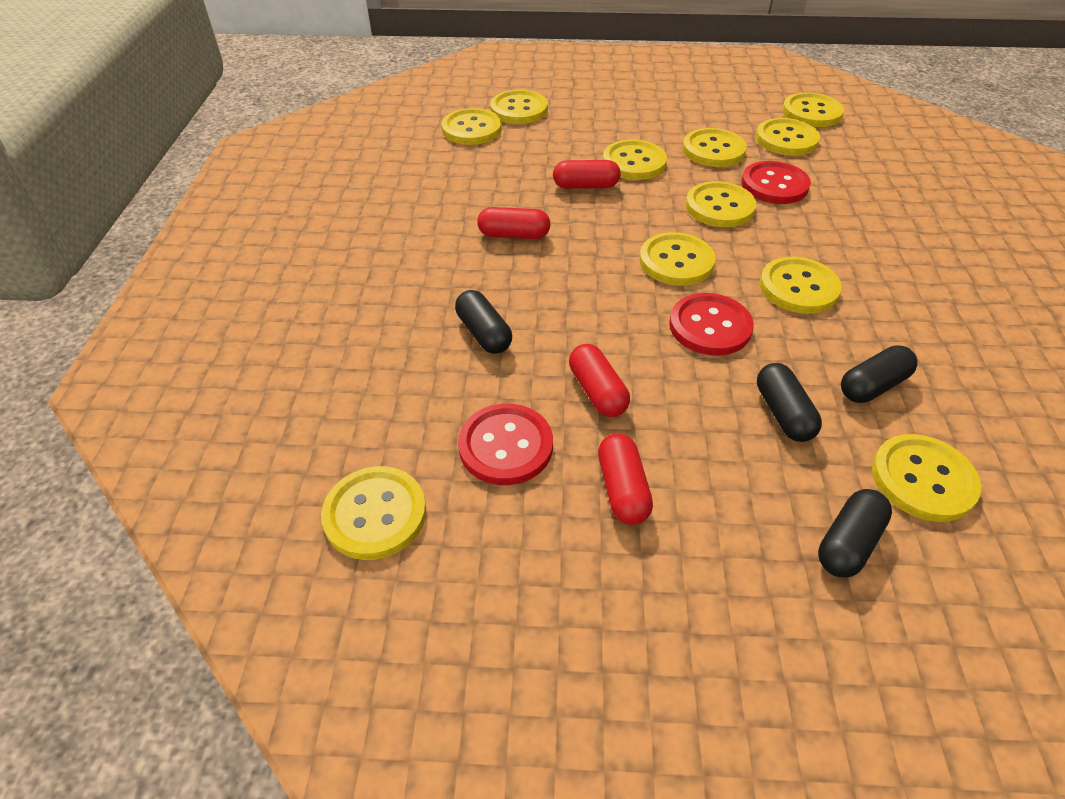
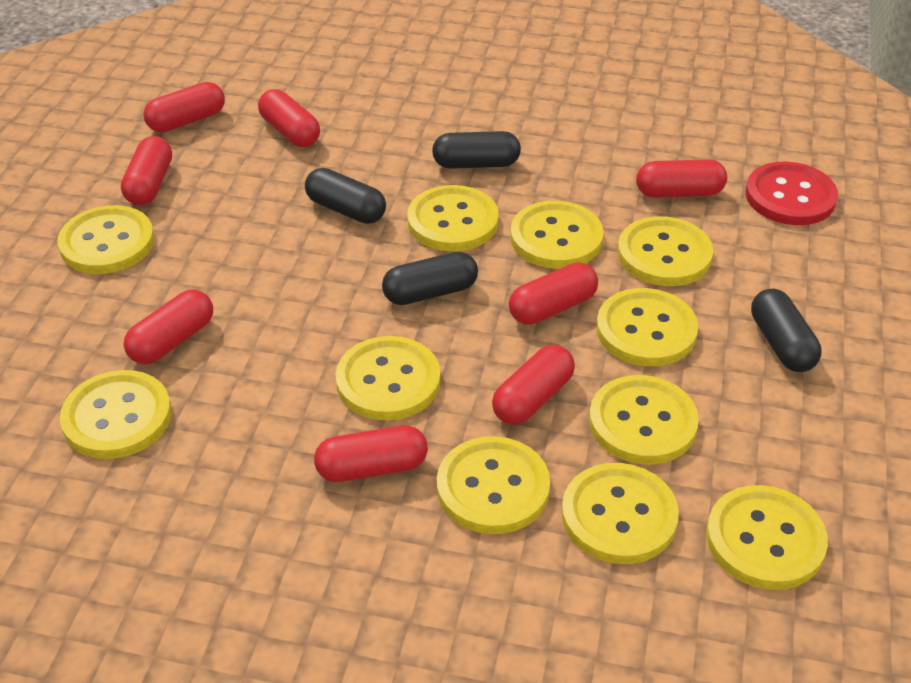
red button: 3 -> 1
red capsule: 4 -> 8

